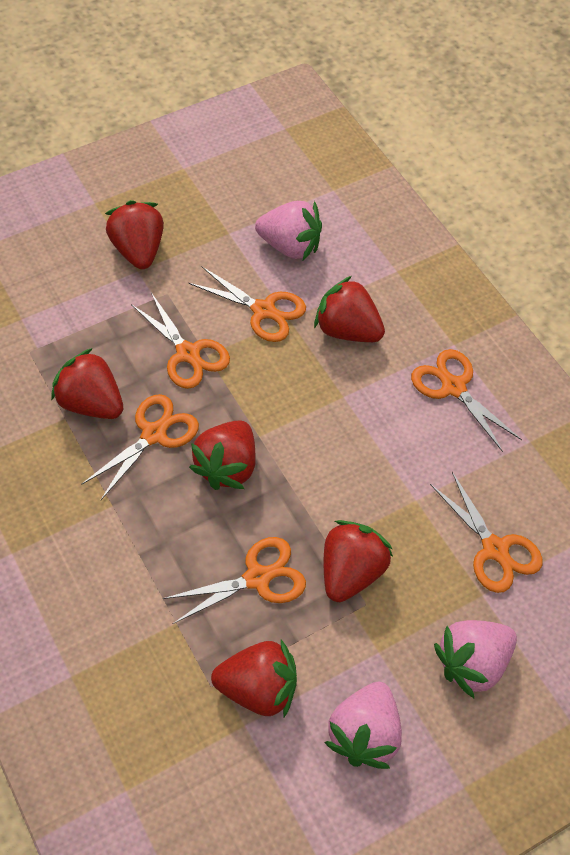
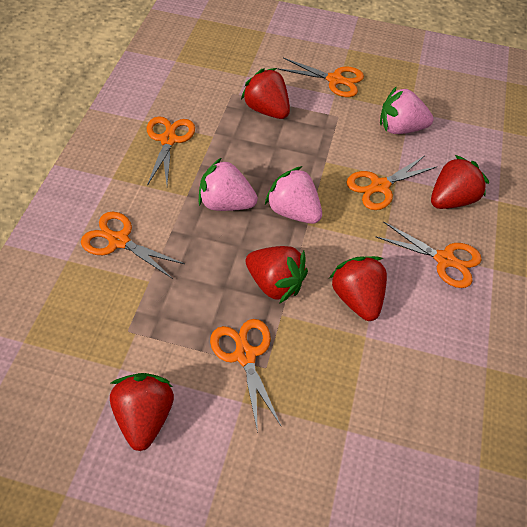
red strawberry: 6 -> 5

